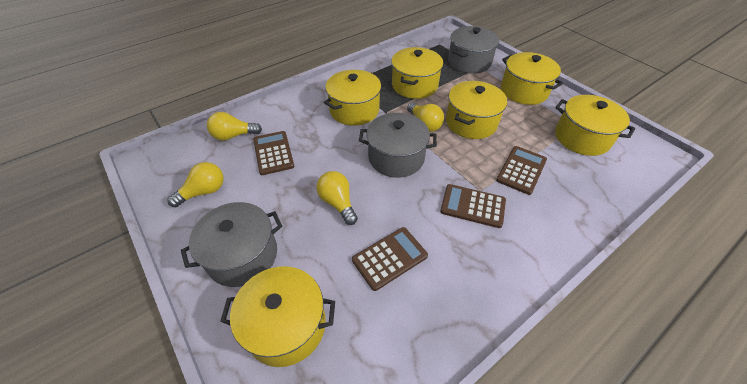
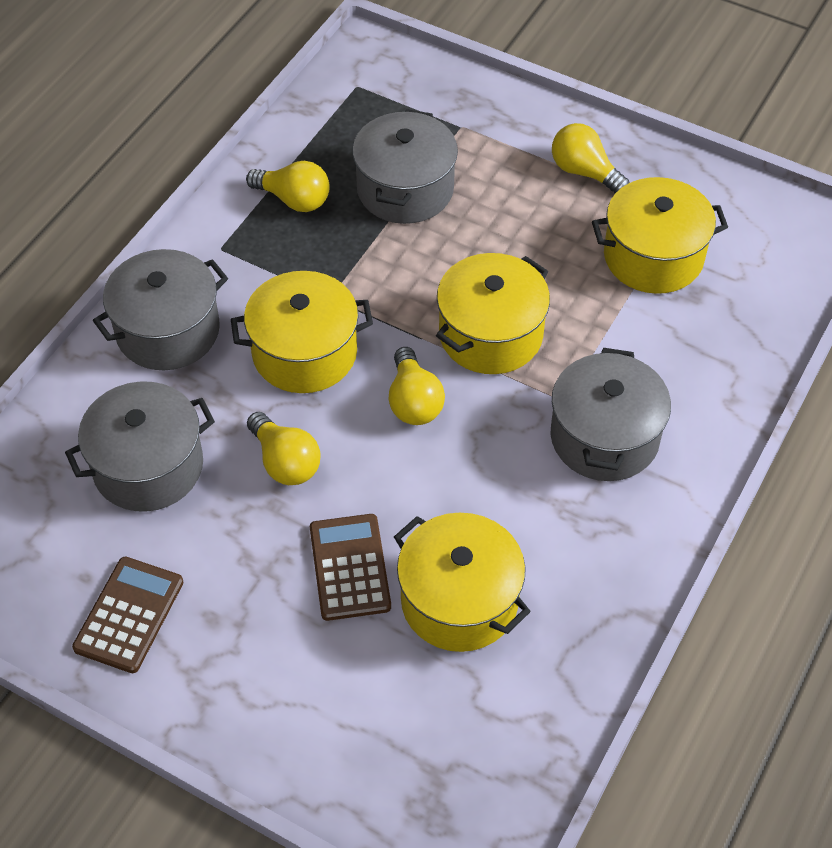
brown calculator: 4 -> 2
grey pot: 3 -> 4
yellow pot: 6 -> 4

